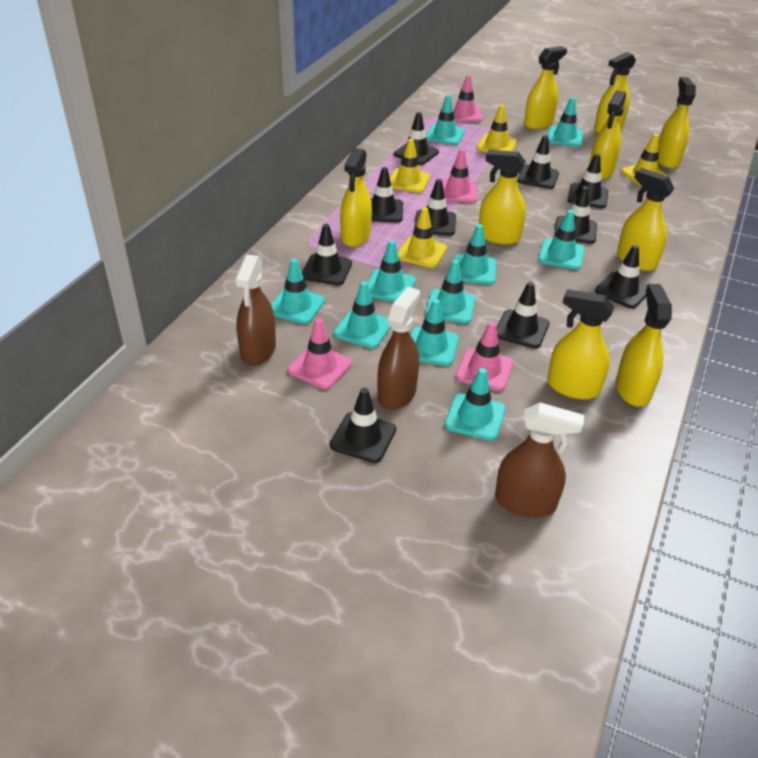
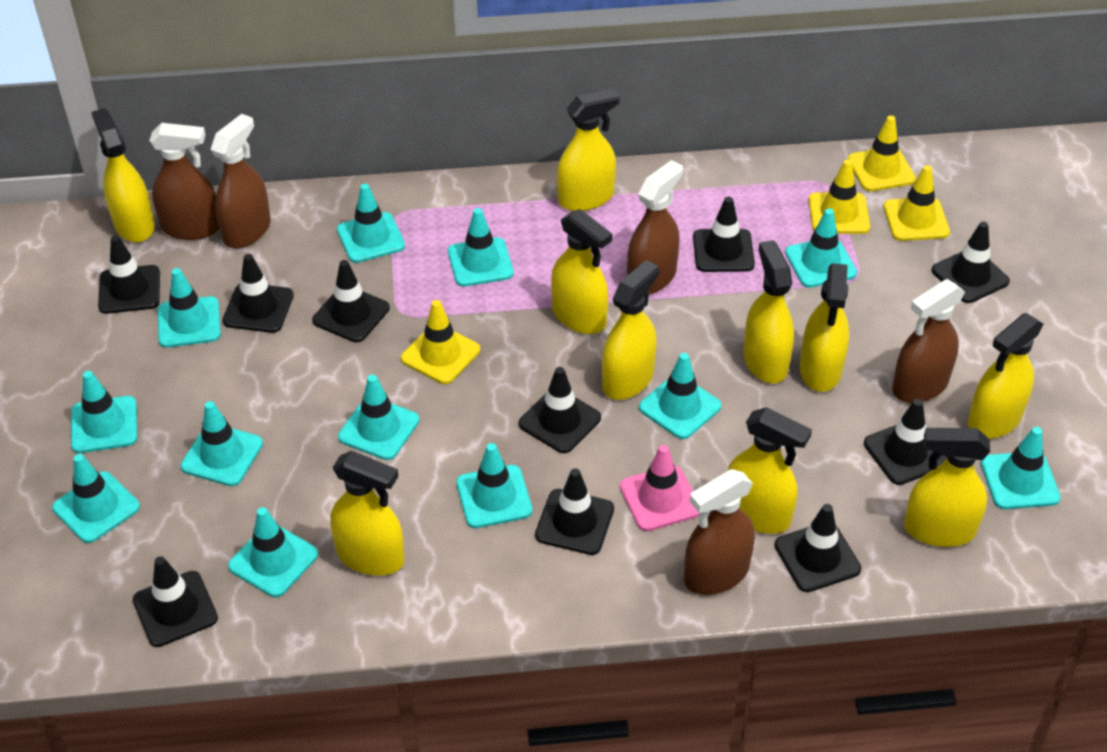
brown spray bottle: 3 -> 5
pink traffic cone: 4 -> 1
turquoise traffic cone: 10 -> 12
yellow spray bottle: 9 -> 10

